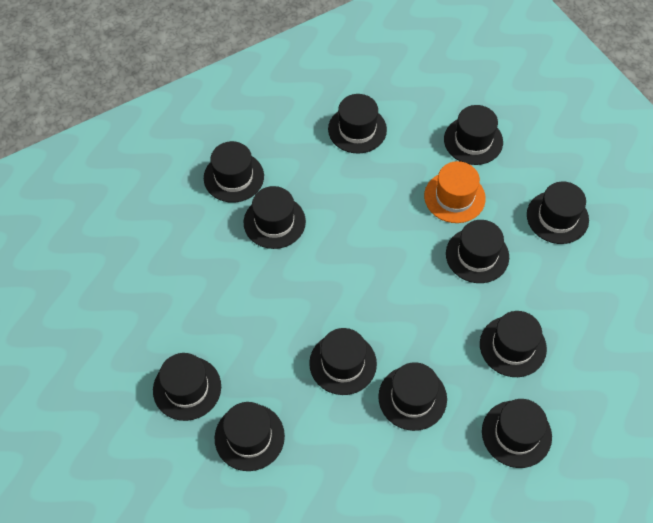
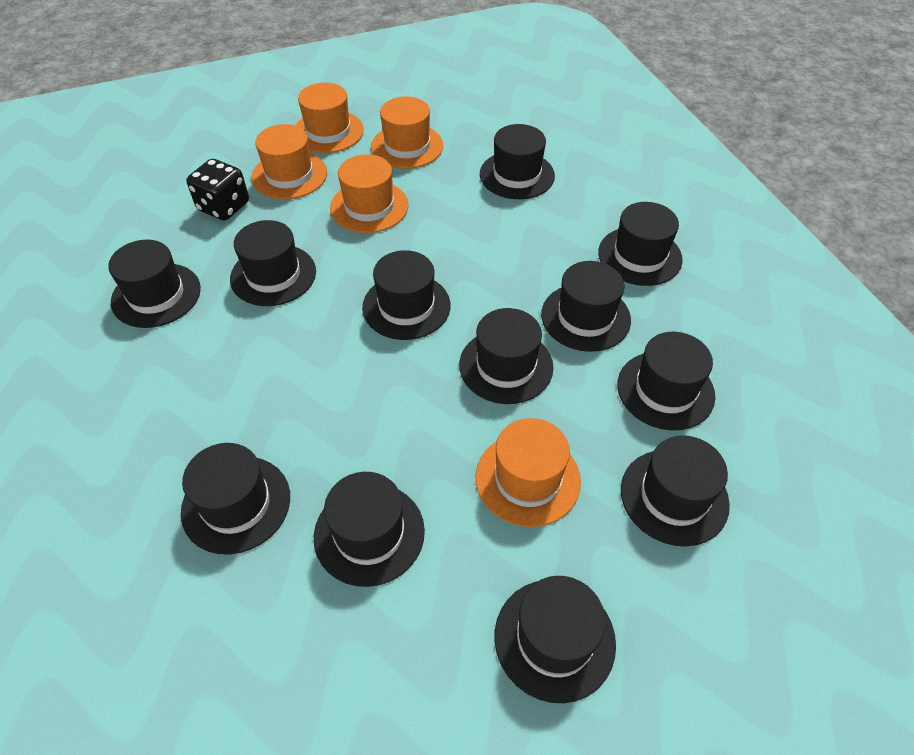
black dice: 0 -> 1
orange hat: 1 -> 5

